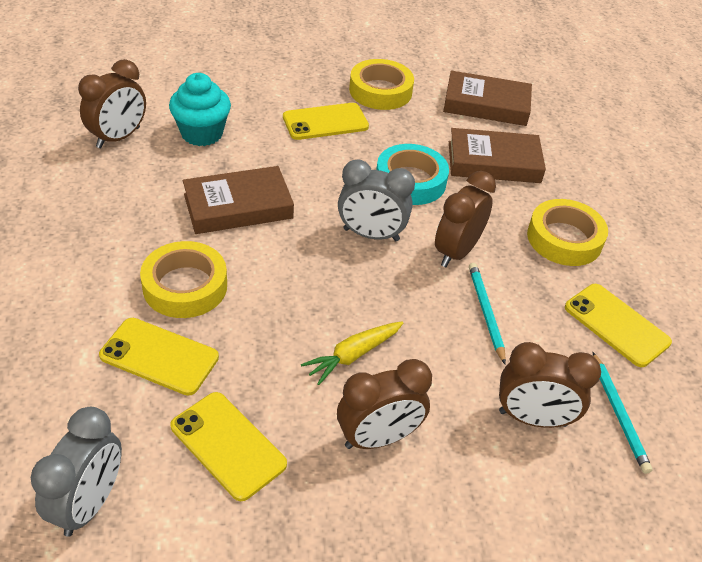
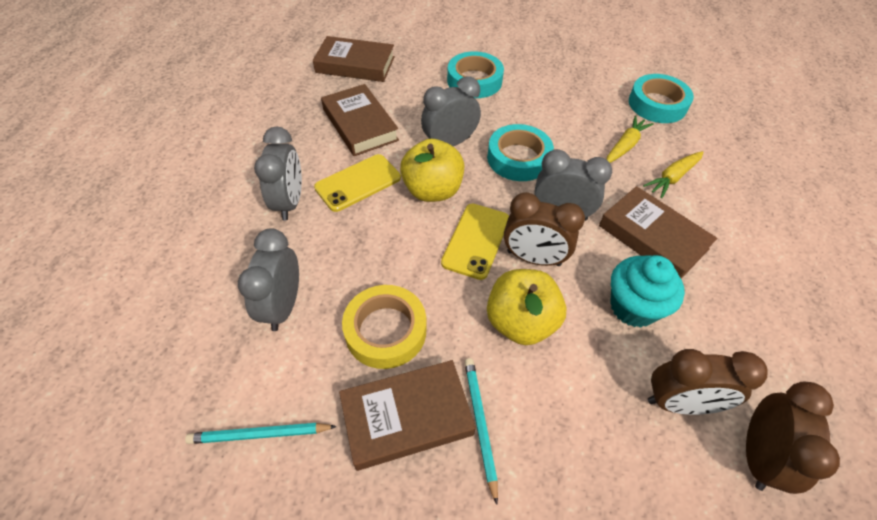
brown book: 3 -> 4
brown clock: 4 -> 3
grey clock: 2 -> 4
turquoise tape: 1 -> 3
yellow apple: 0 -> 2
yellow carrot: 1 -> 2
yellow phone: 4 -> 2
yellow tape: 3 -> 1

